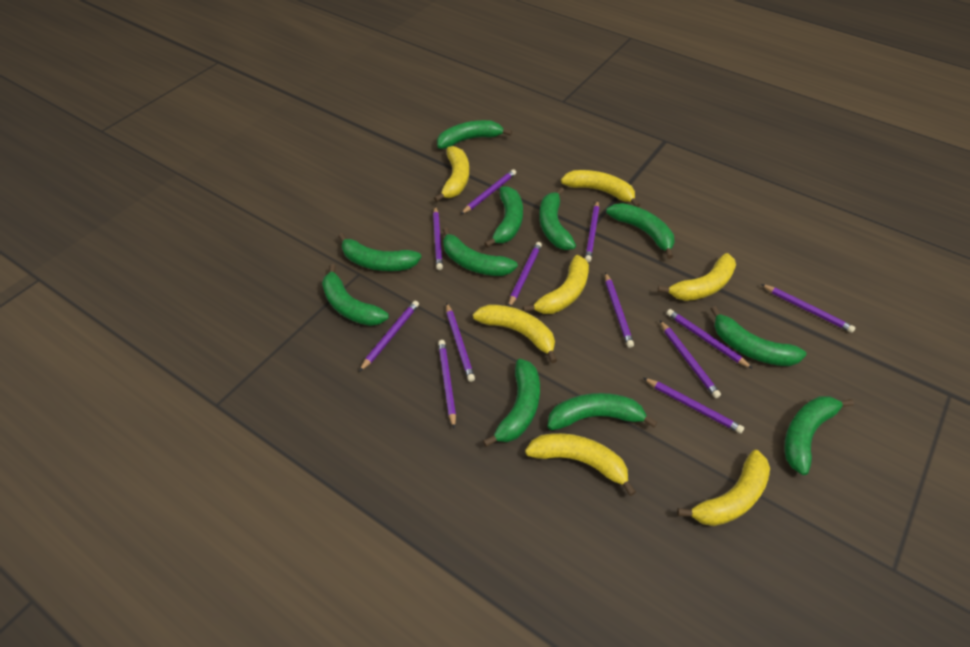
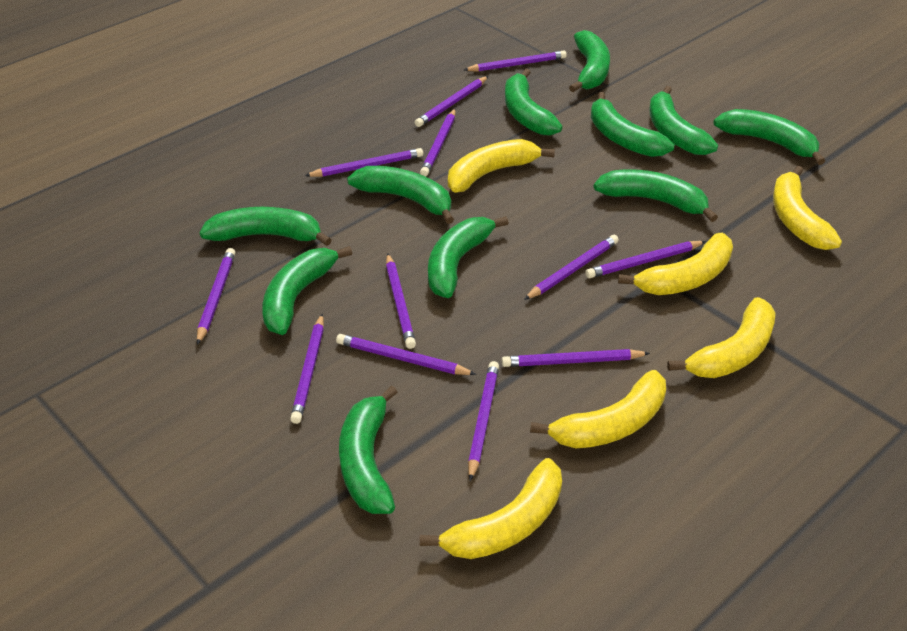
yellow banana: 7 -> 6

